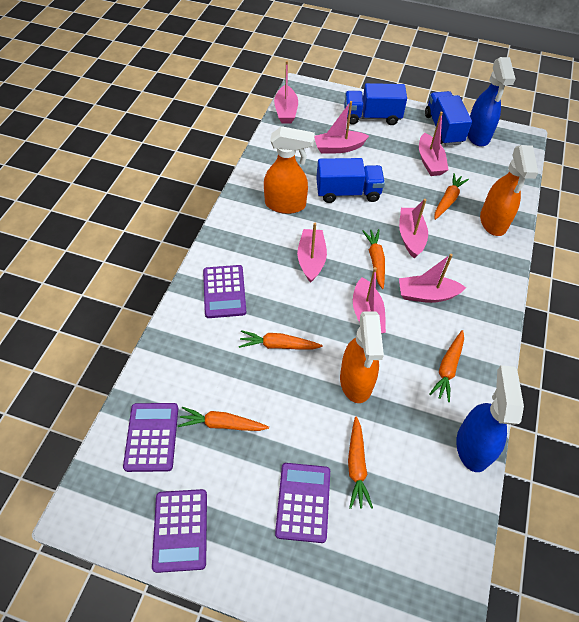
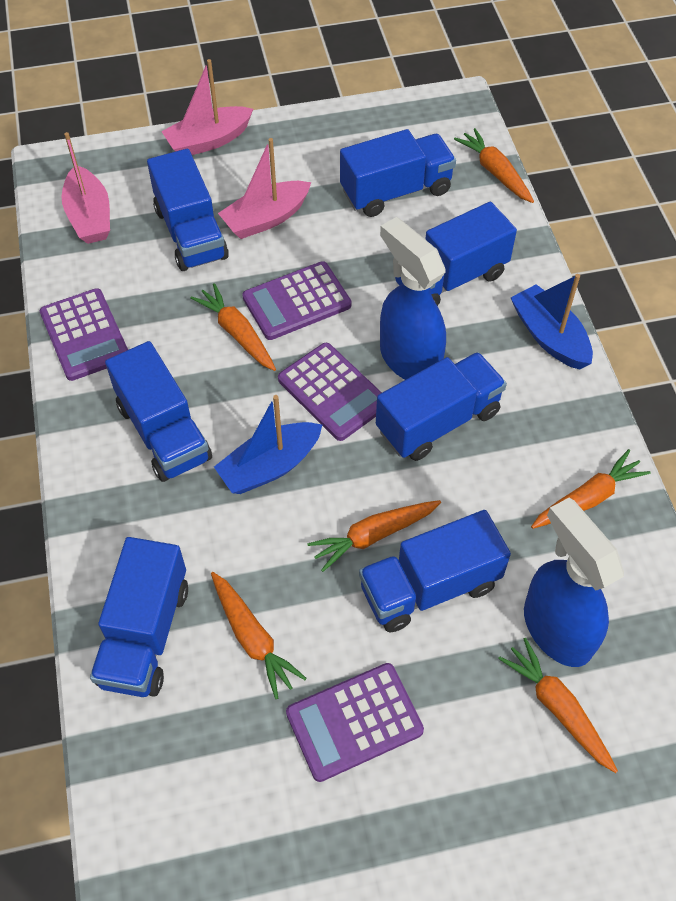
blue boat: 0 -> 2
blue truck: 3 -> 7
orange spray bottle: 3 -> 0
pink boat: 7 -> 3

